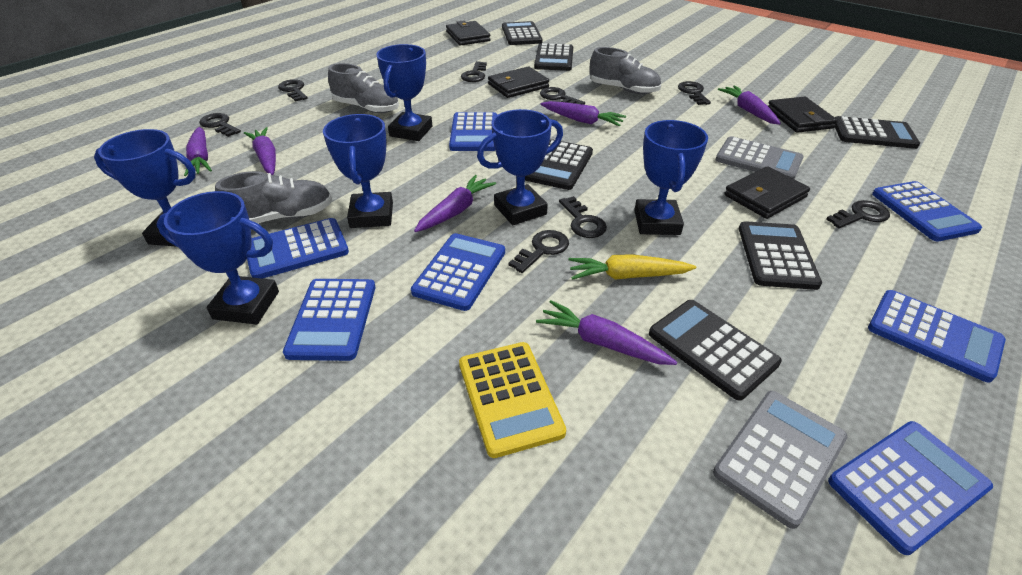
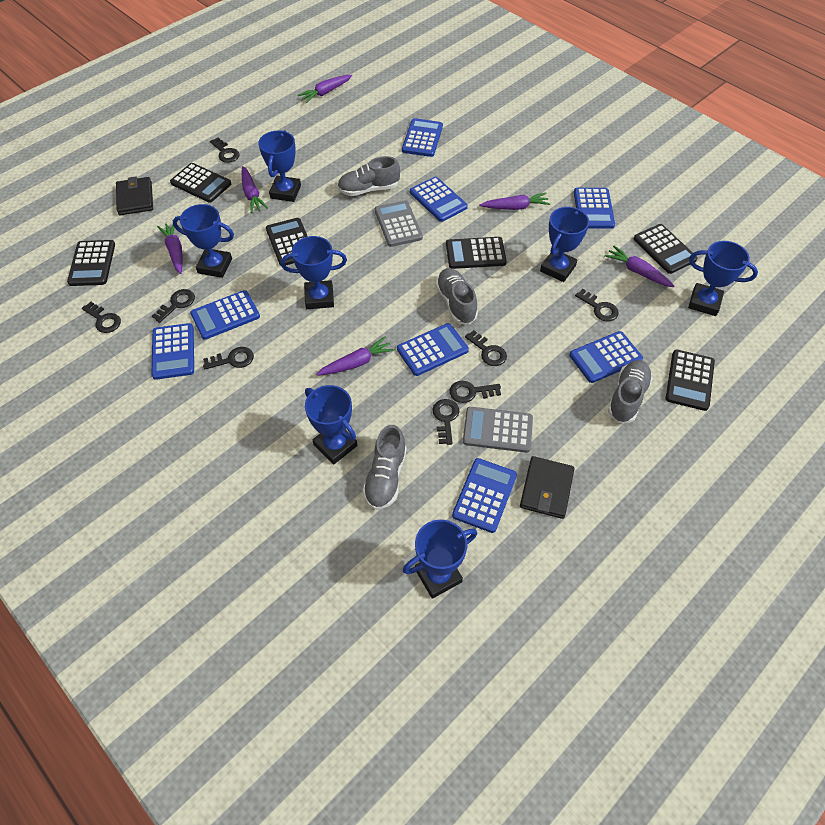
black wallet: 4 -> 2
blue calculator: 7 -> 8
blue trophy: 6 -> 7
grey shoe: 3 -> 4
yellow calculator: 1 -> 0
yellow carrot: 1 -> 0

